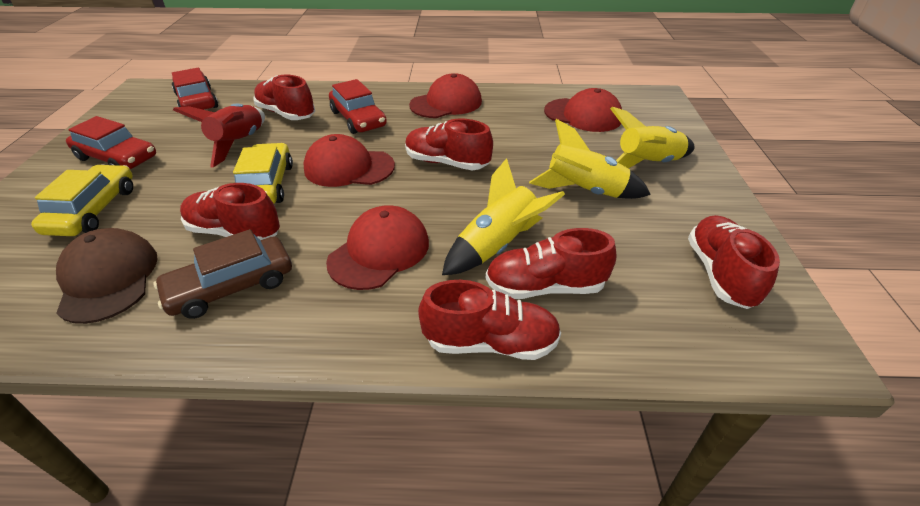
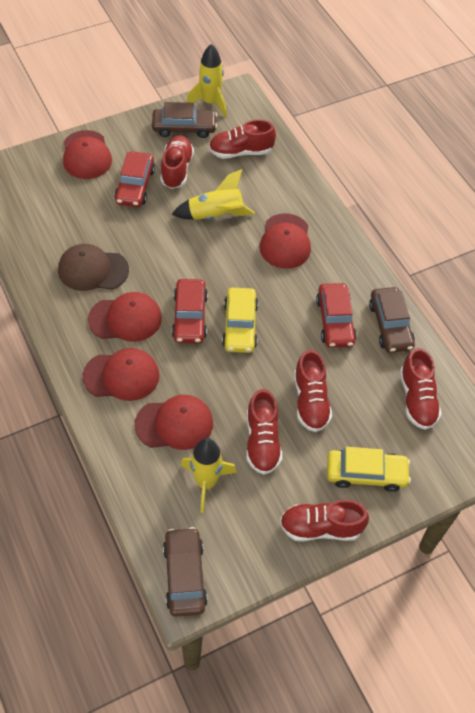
brown car: 1 -> 3
red cap: 4 -> 5
red rocket: 1 -> 0

